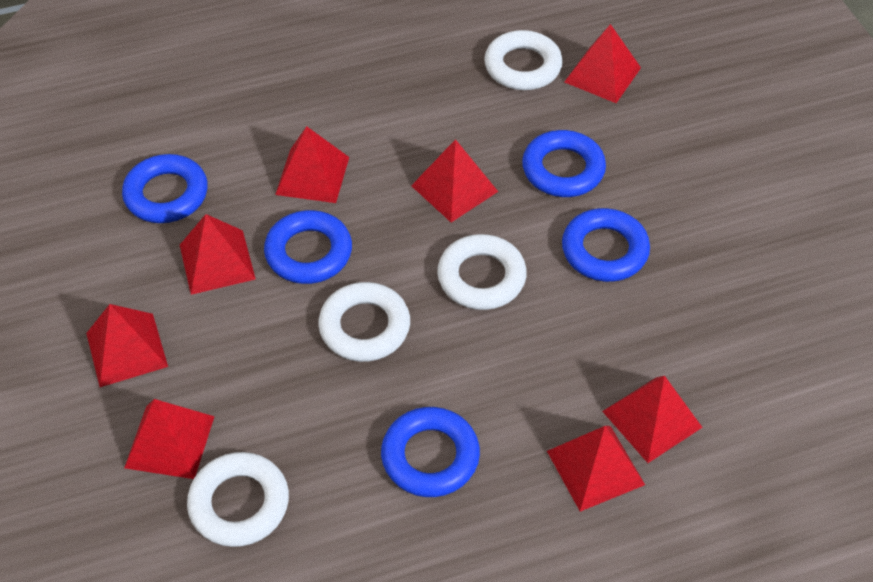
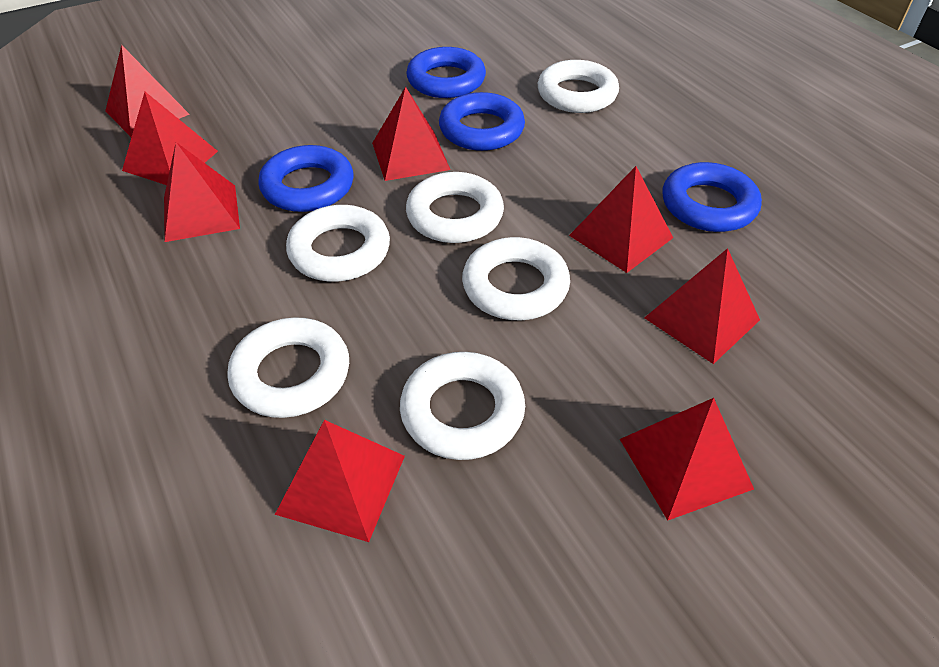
blue ring: 5 -> 4
white ring: 4 -> 6

